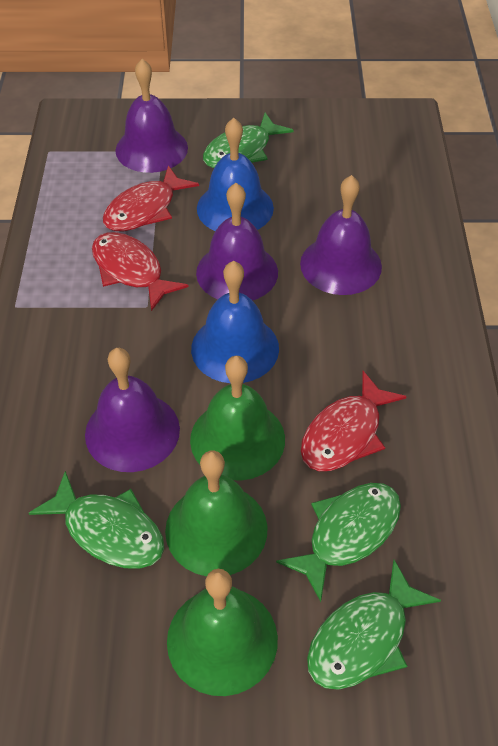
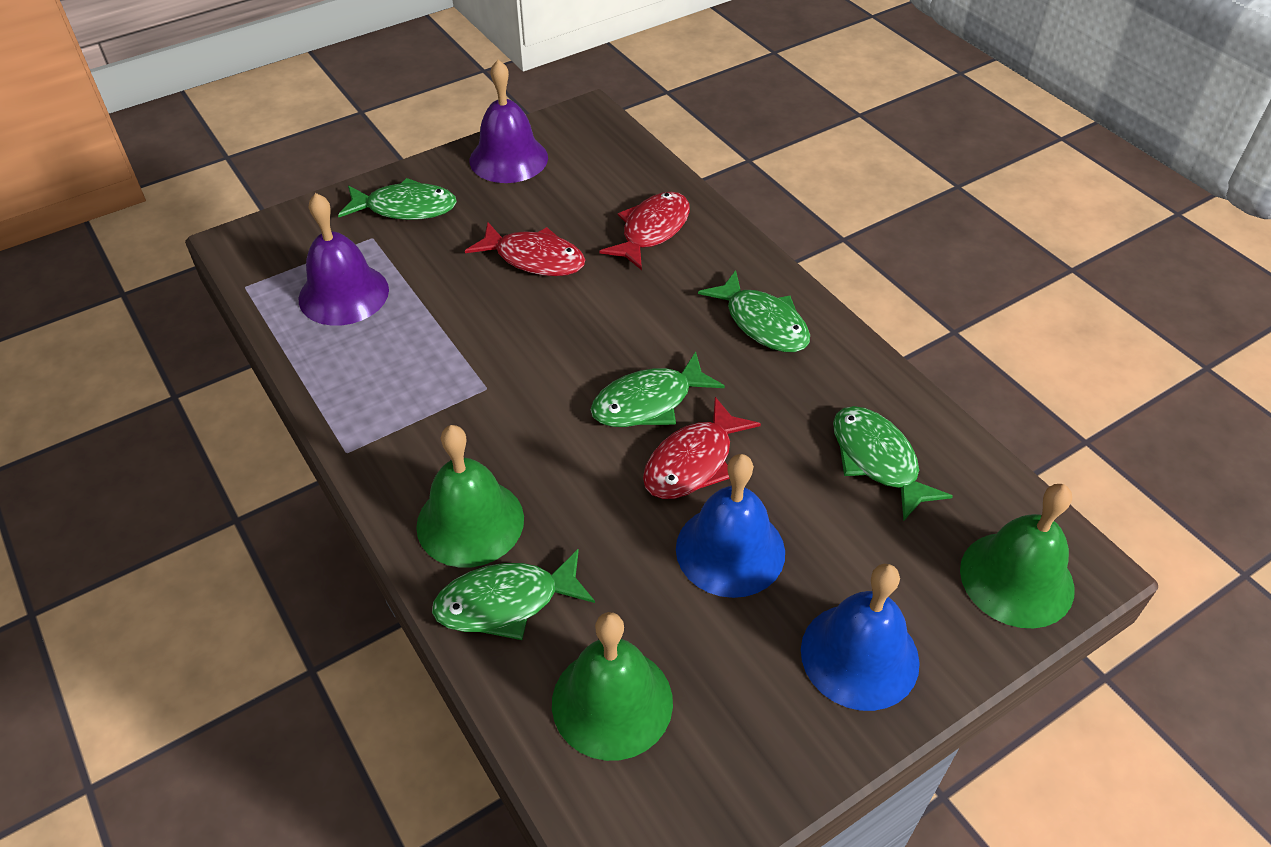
green fish: 4 -> 5
purple bell: 4 -> 2

